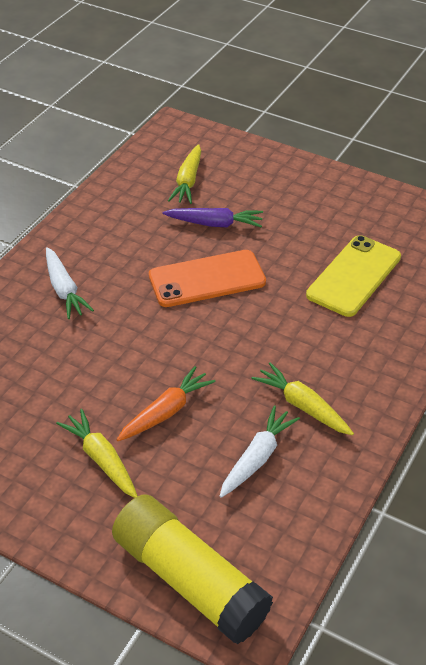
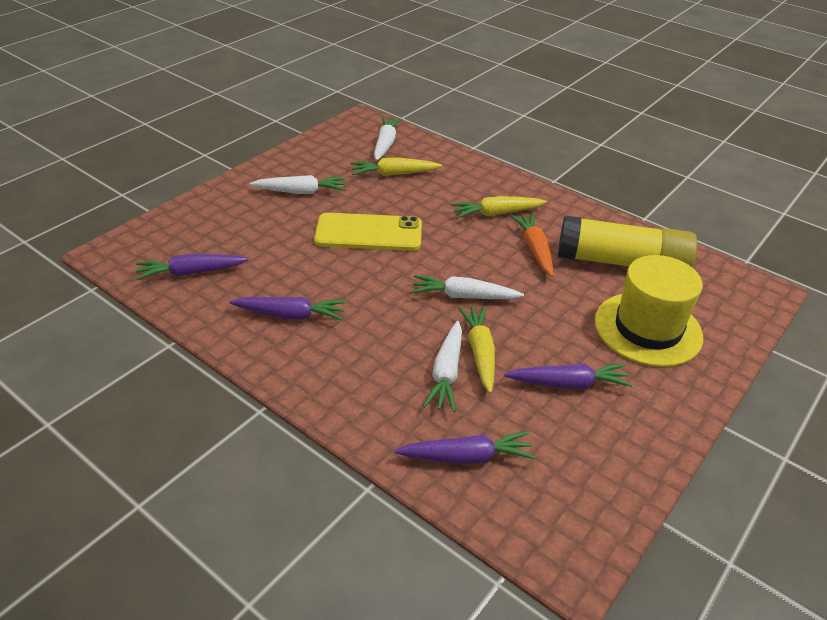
orange phone: 1 -> 0
purple carrot: 1 -> 4
white carrot: 2 -> 4
yellow hat: 0 -> 1

